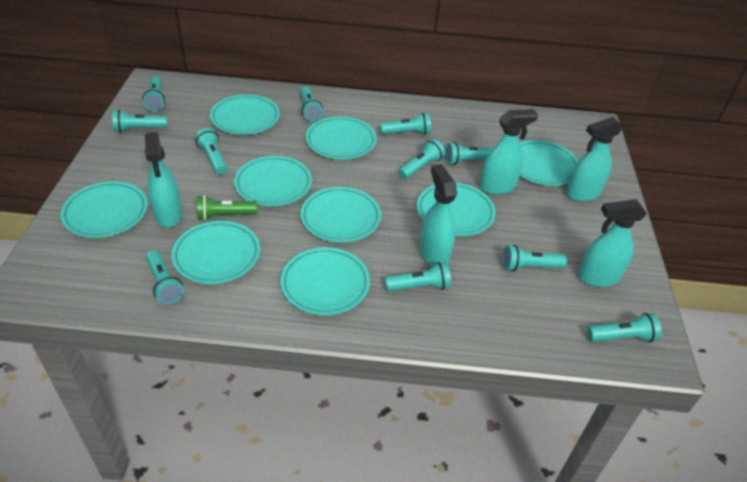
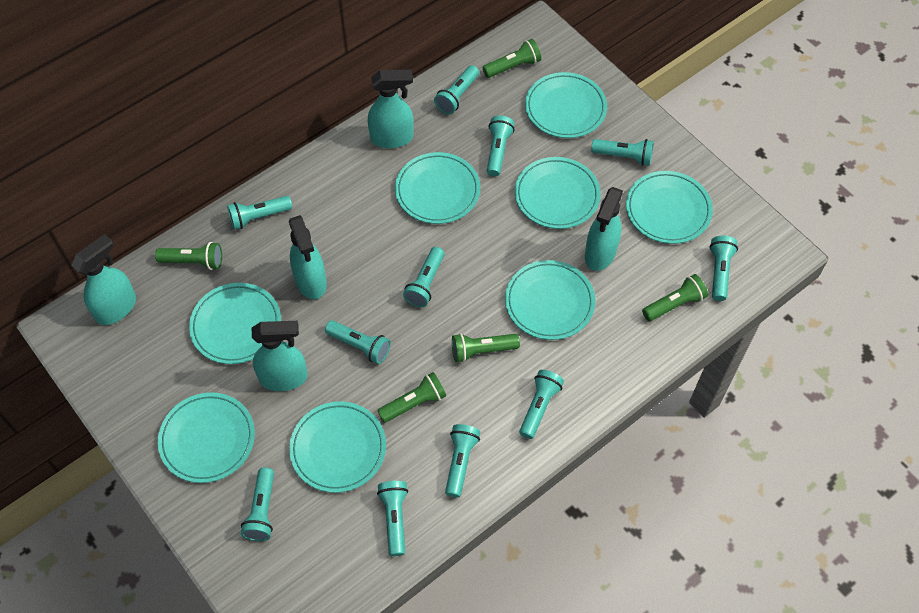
green flashlight: 1 -> 5
turquoise plate: 9 -> 8

